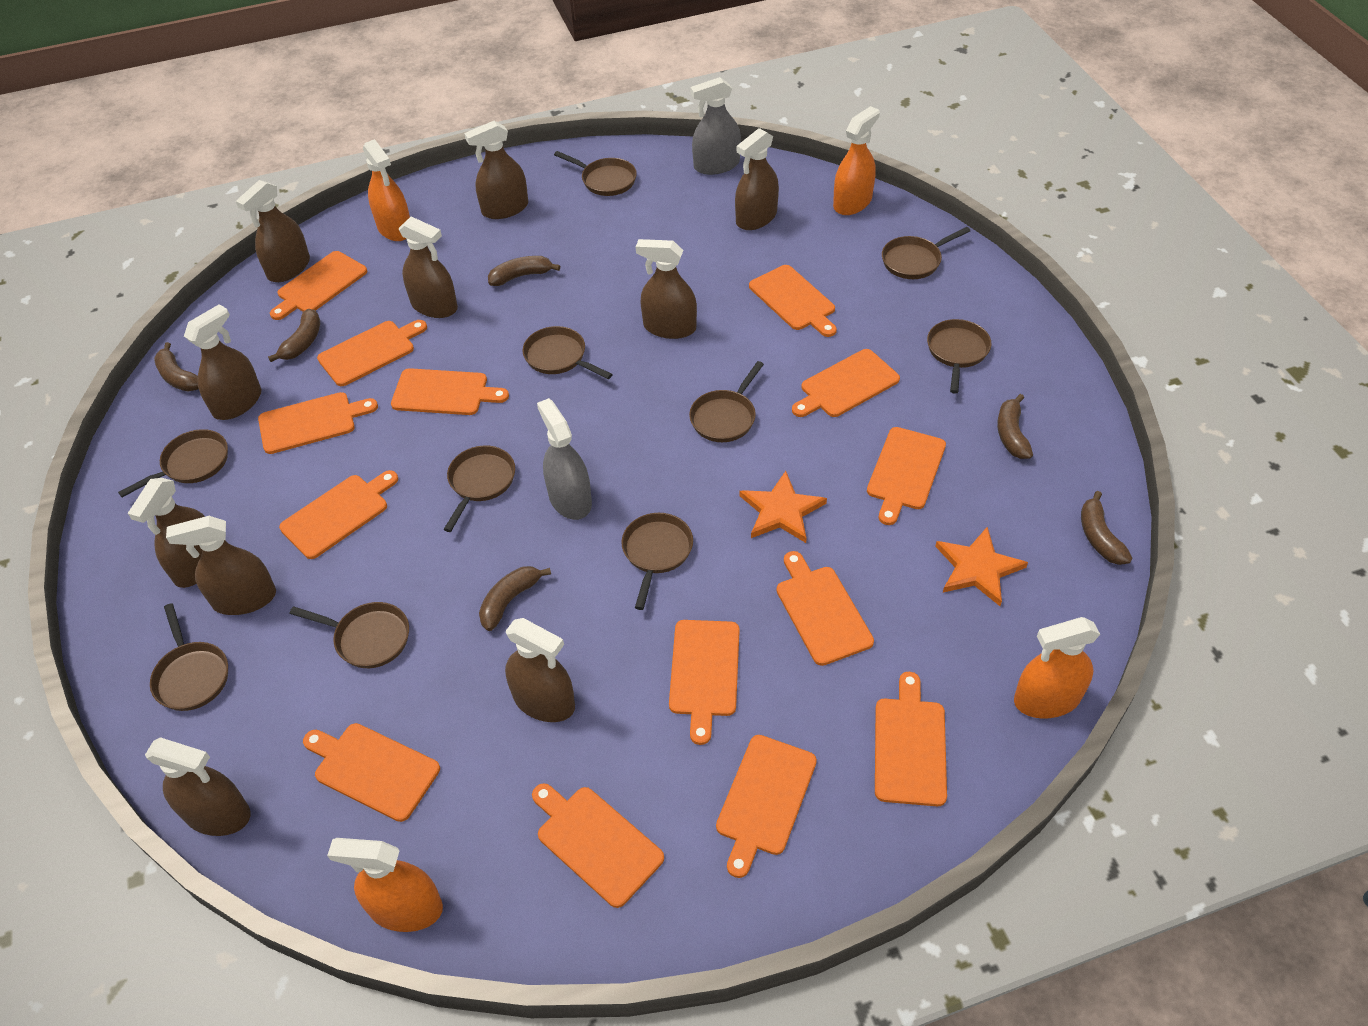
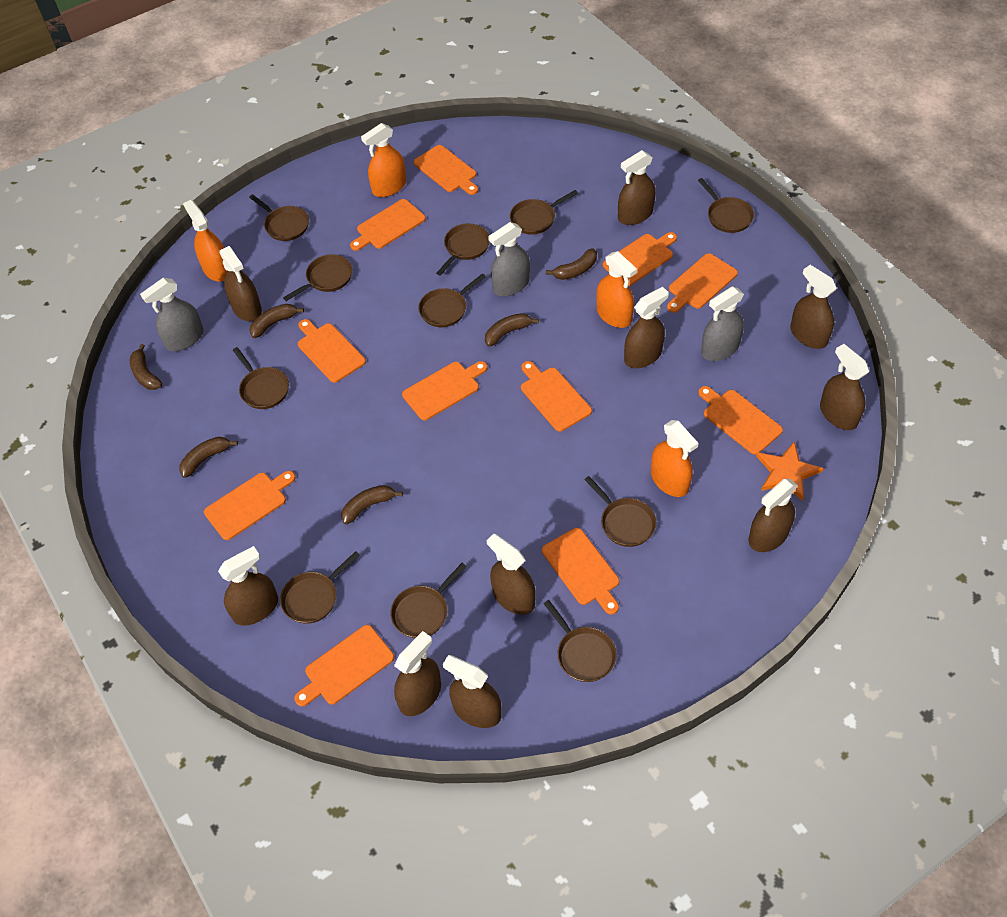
brown pan: 10 -> 11
grey spray bottle: 2 -> 3
orange cutting board: 14 -> 11
orange star: 2 -> 1

